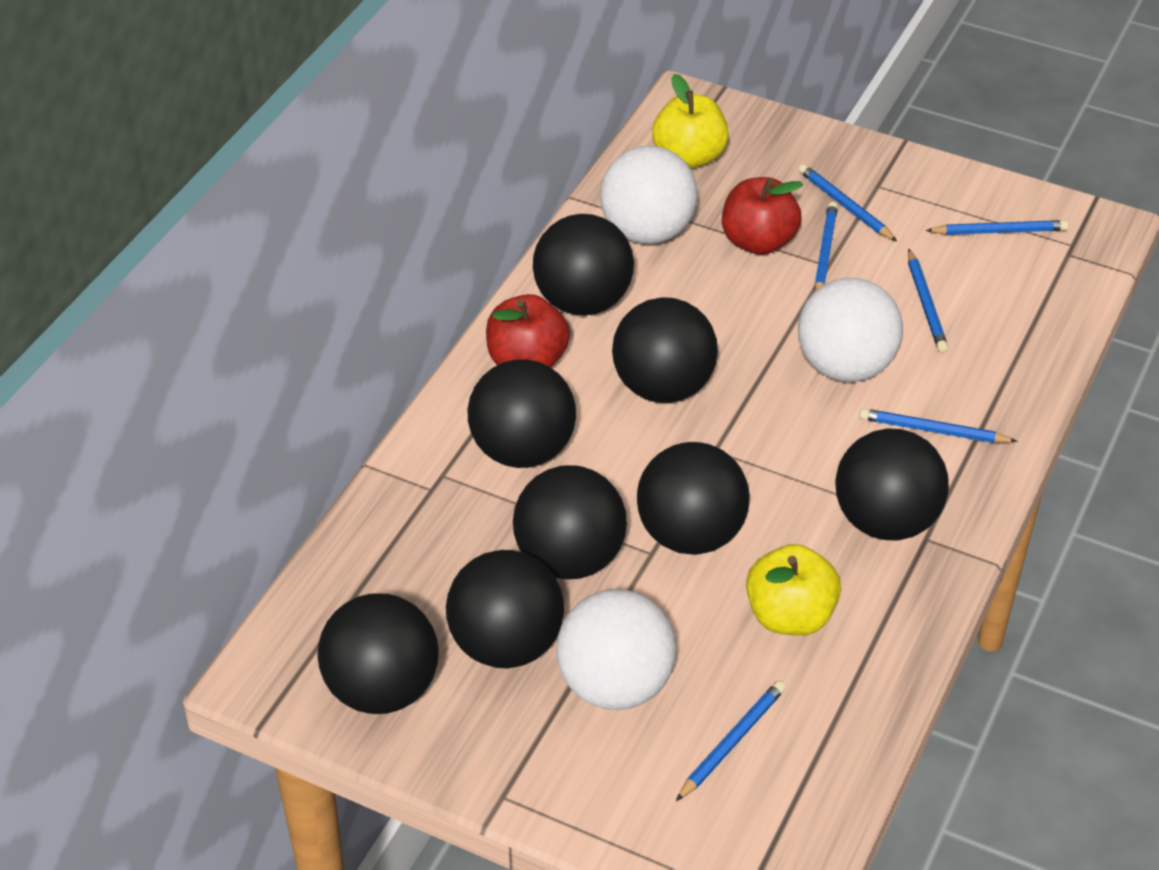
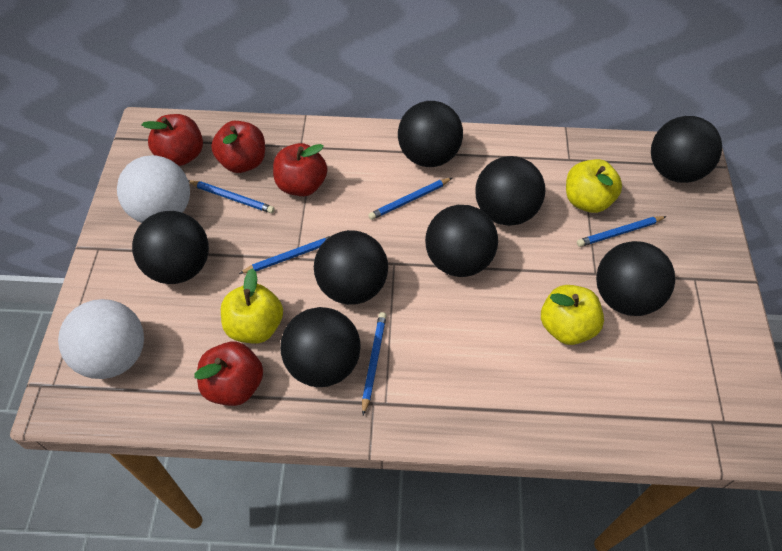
blue pencil: 6 -> 5
red apple: 2 -> 4
white ball: 3 -> 2
yellow apple: 2 -> 3

